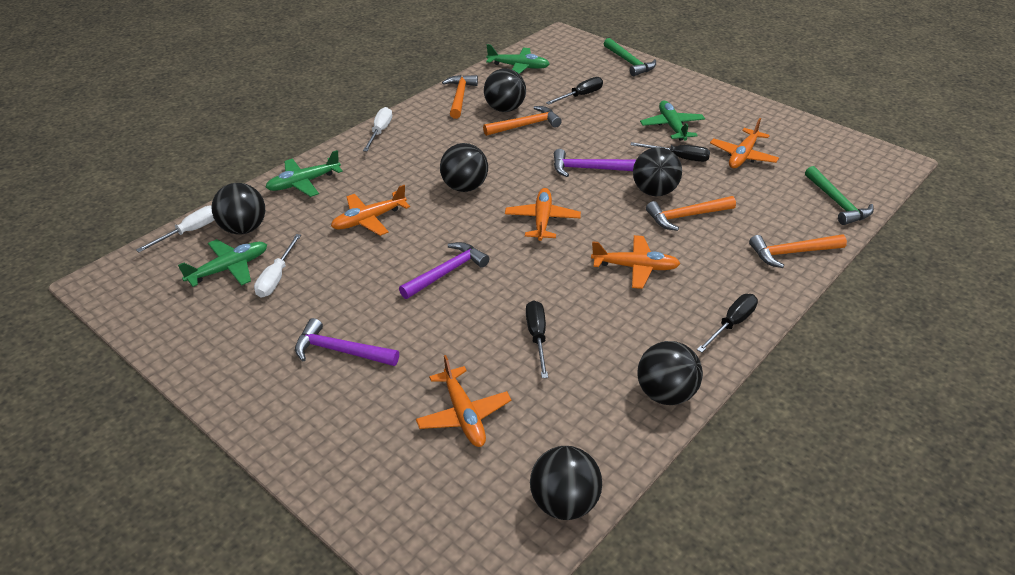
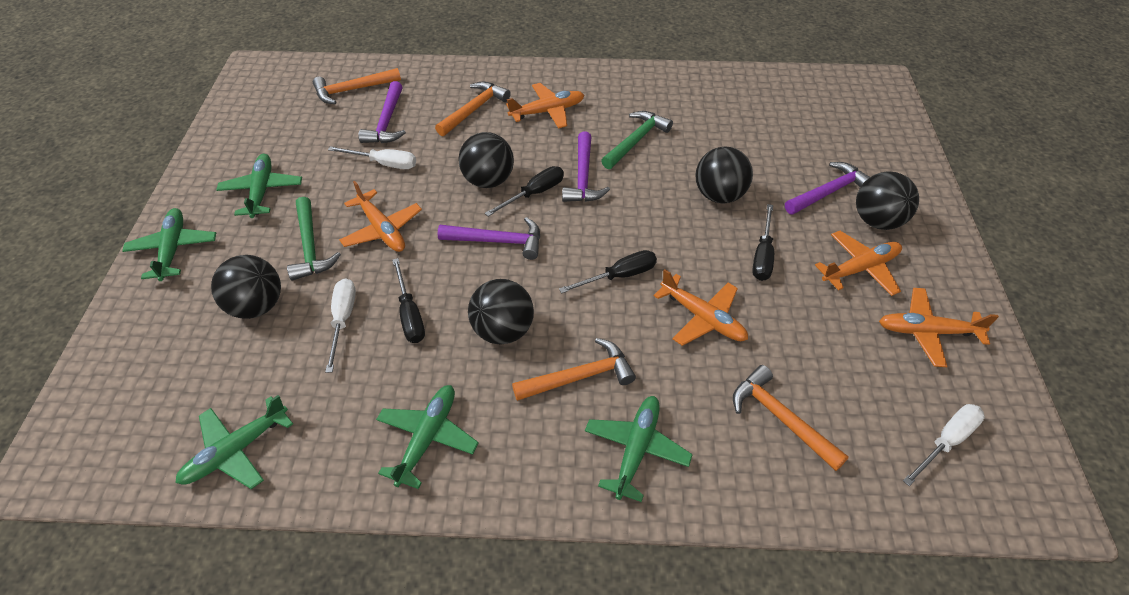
black ball: 6 -> 5
green plane: 4 -> 5
purple hammer: 3 -> 4

